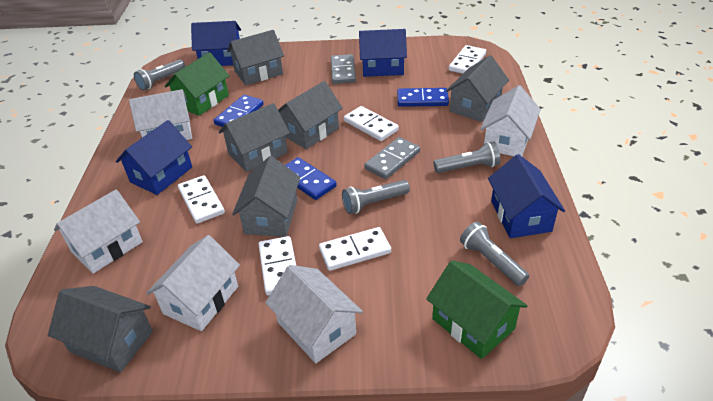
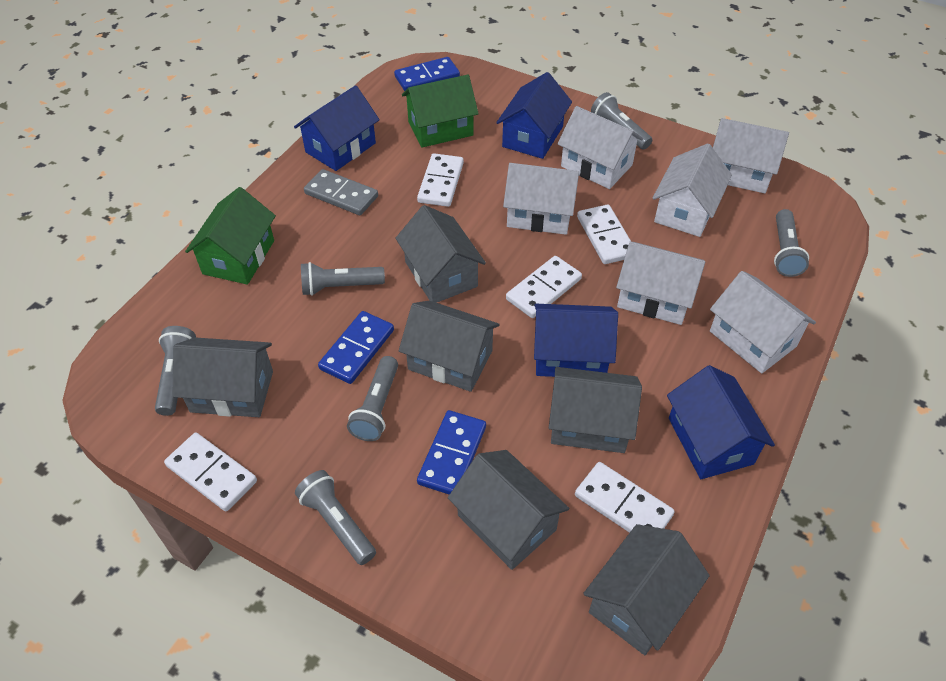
grey domino: 2 -> 1
grey flashlight: 4 -> 6
white house: 5 -> 6

